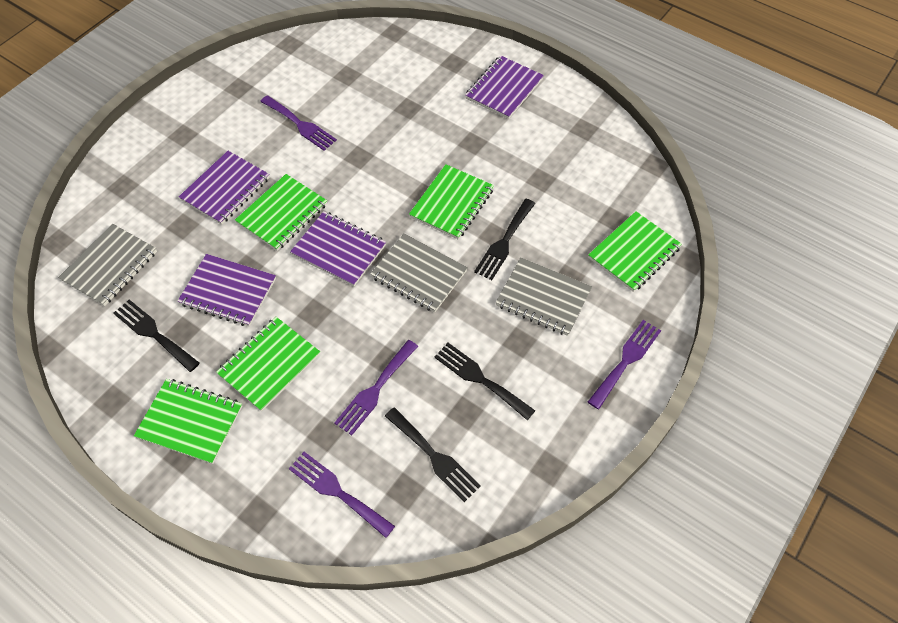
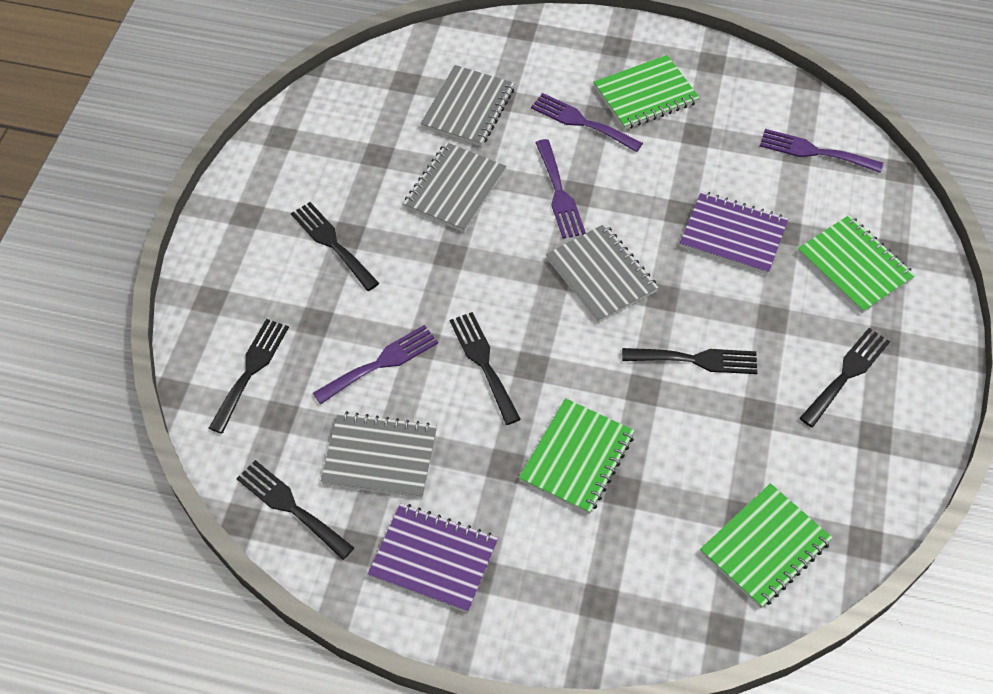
black fork: 4 -> 6
green notebook: 5 -> 4
grey notebook: 3 -> 4
purple notebook: 4 -> 2

